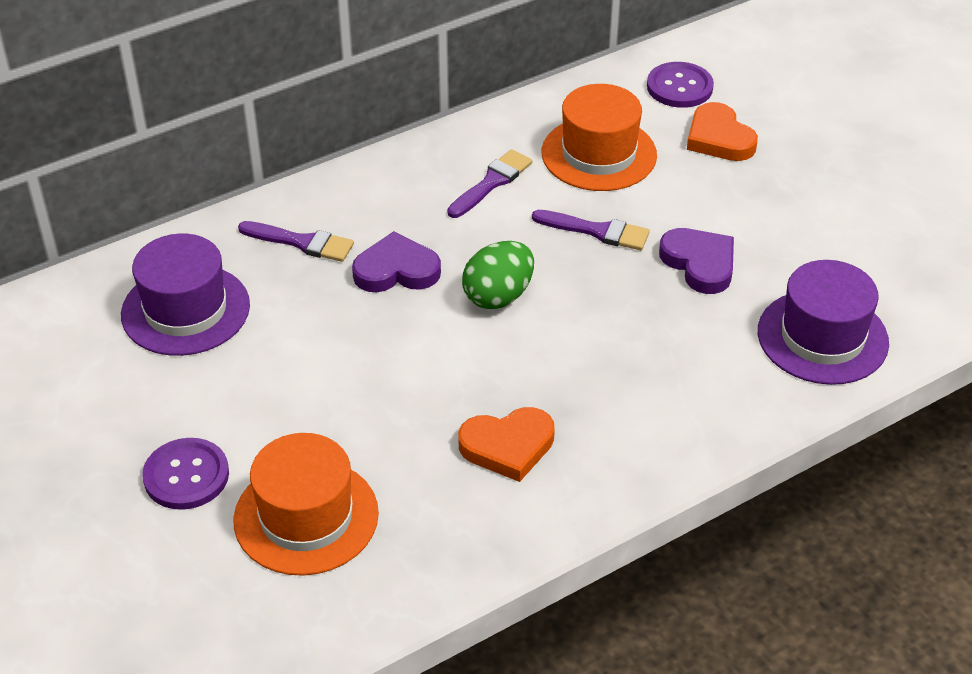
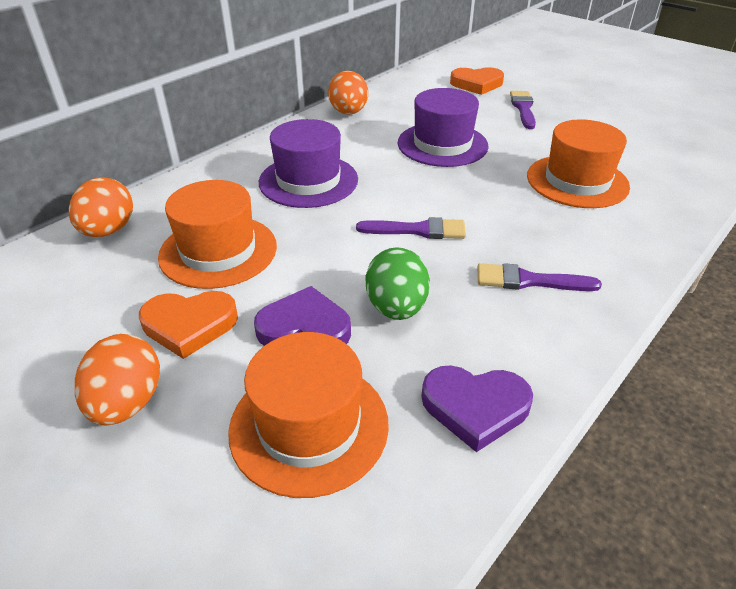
orange egg: 0 -> 3
orange hat: 2 -> 3
purple button: 2 -> 0

